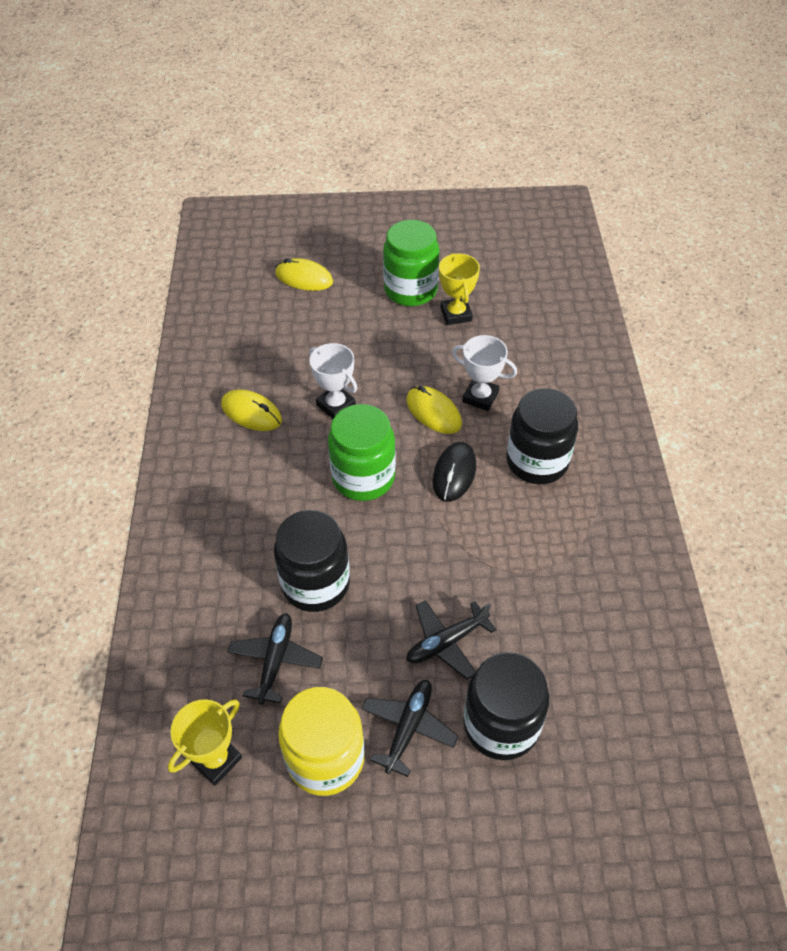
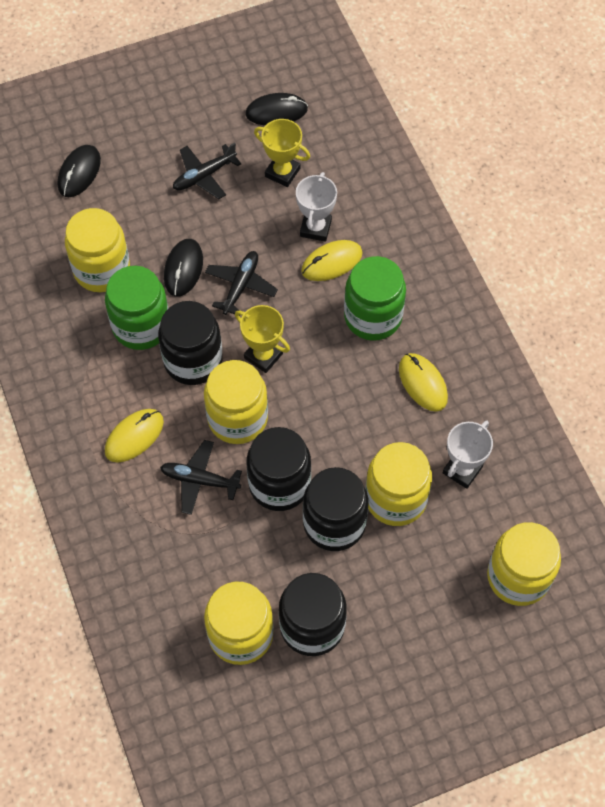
black jar: 3 -> 4
black mouse: 1 -> 3
yellow jar: 1 -> 5

